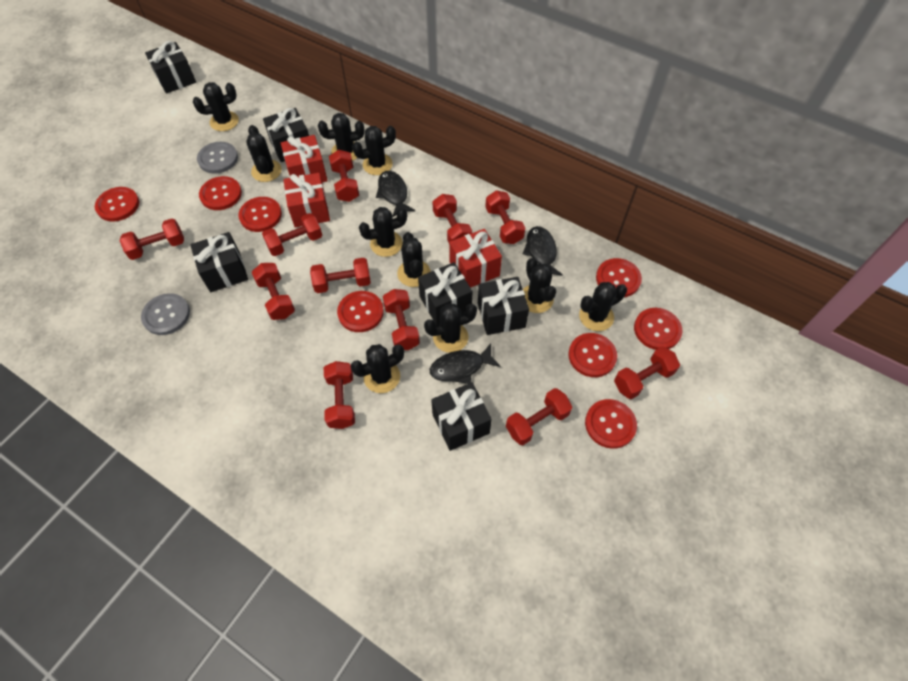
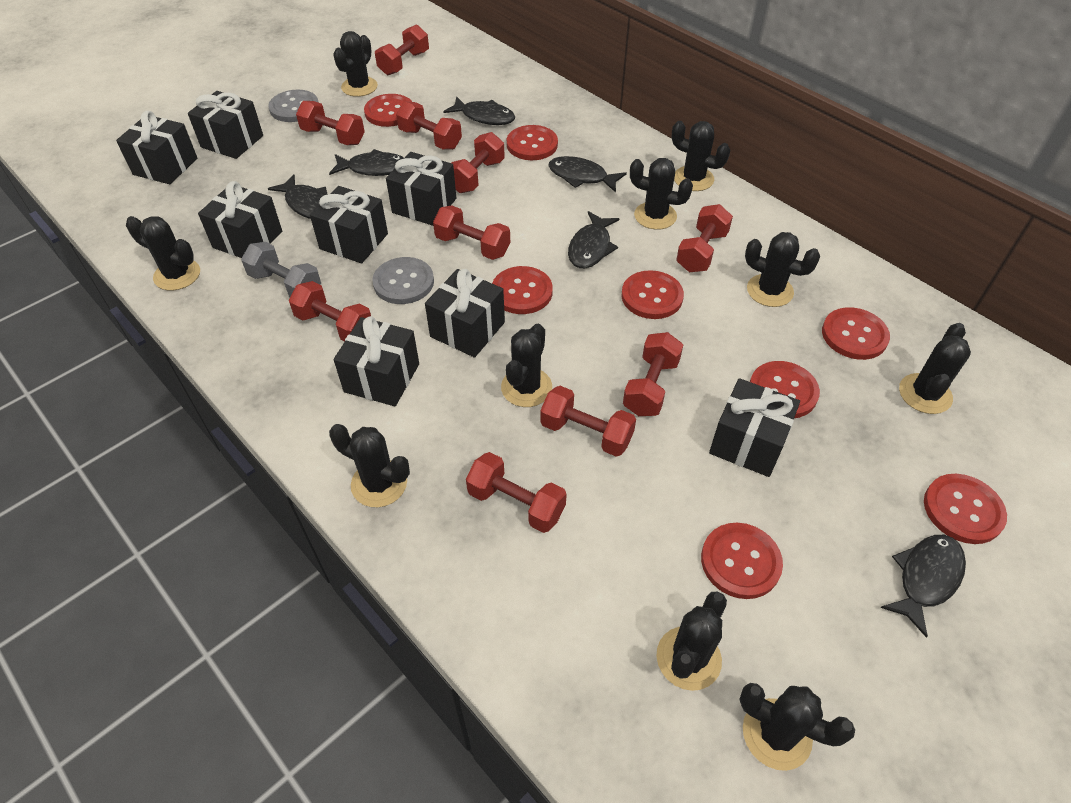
black fish: 3 -> 6
black gift: 6 -> 8
grey dumbbell: 0 -> 1
red dumbbell: 11 -> 10
red gift: 3 -> 0

